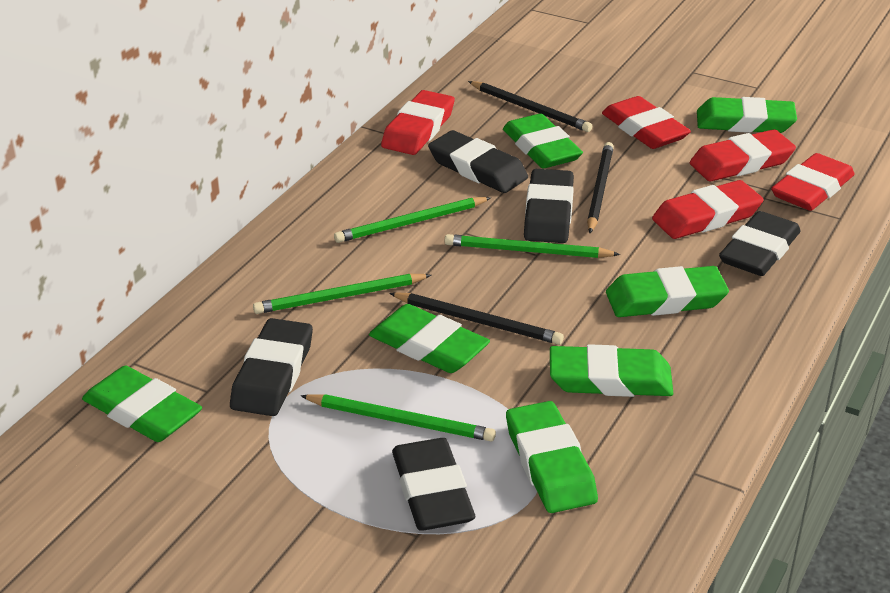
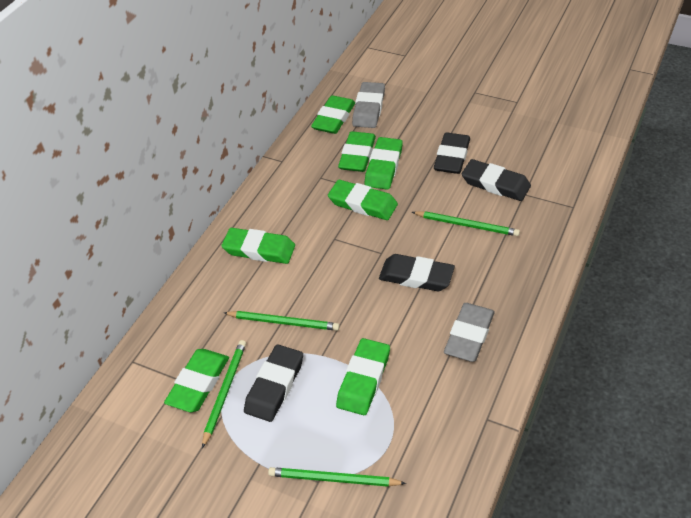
black eraser: 5 -> 4
black pencil: 3 -> 0
grey eraser: 0 -> 2
red eraser: 5 -> 0

